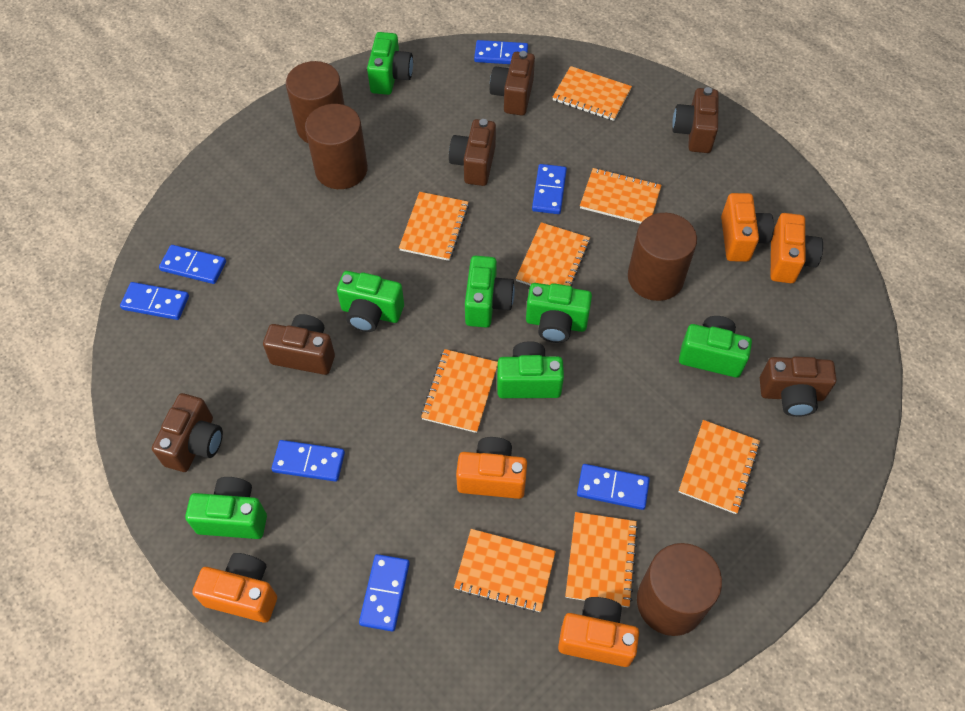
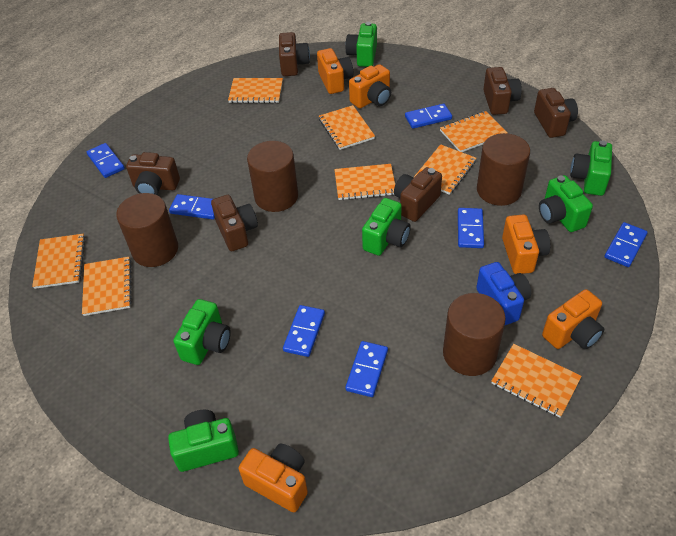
blue camera: 0 -> 1
green camera: 7 -> 6

